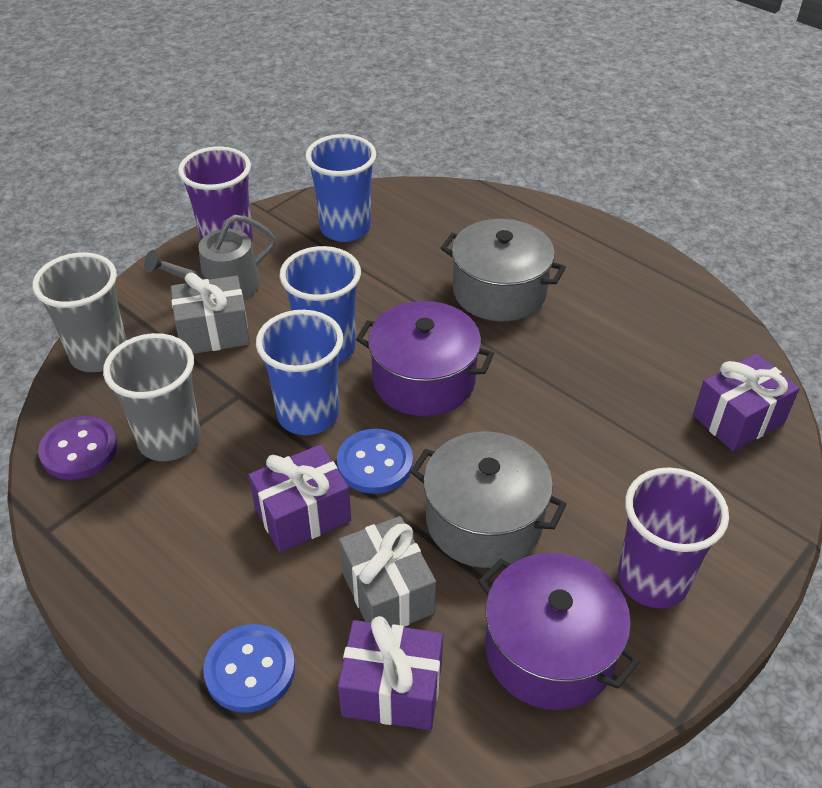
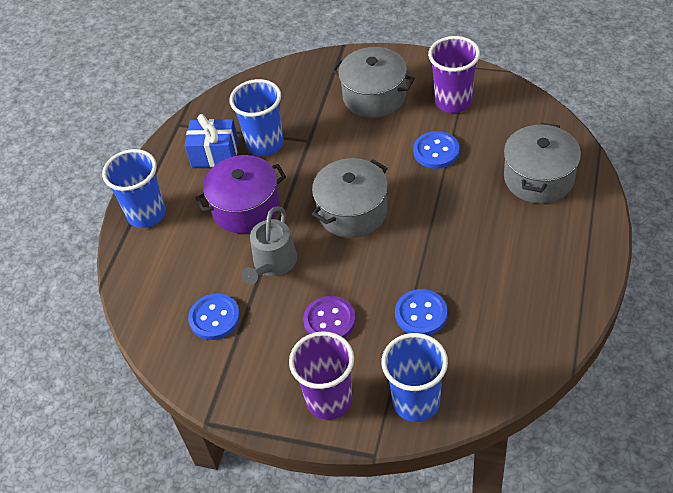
blue button: 2 -> 3
blue gift: 0 -> 1
grey cup: 2 -> 0
grey gift: 2 -> 0
grey pot: 2 -> 3
purple gift: 3 -> 0
purple pot: 2 -> 1

